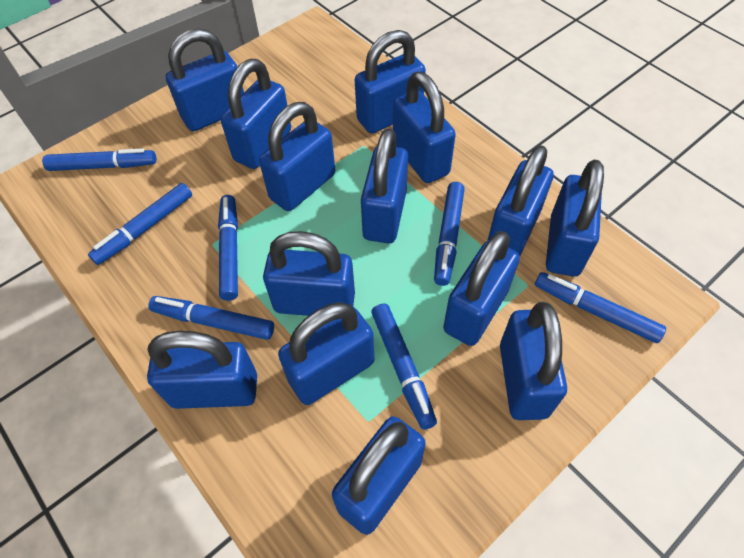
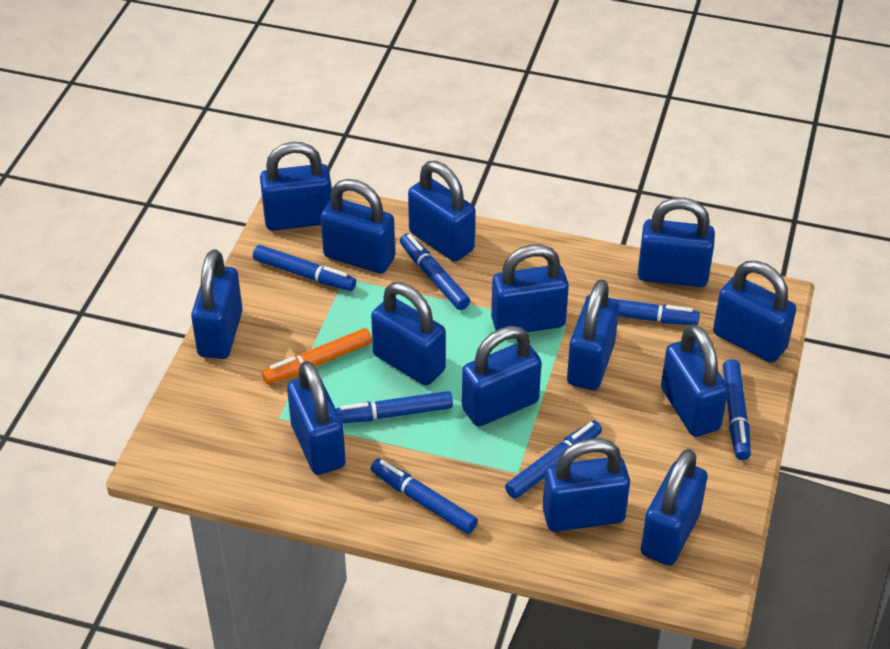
orange marker: 0 -> 1

